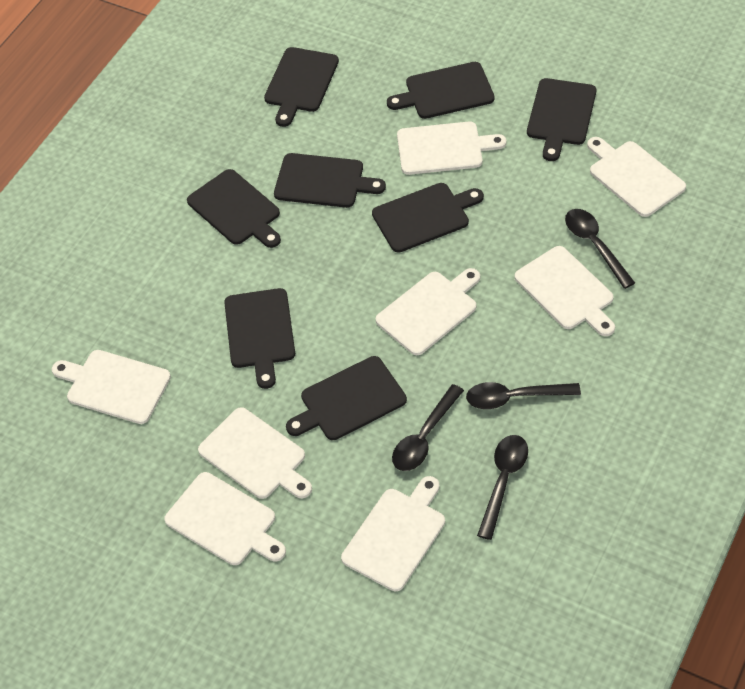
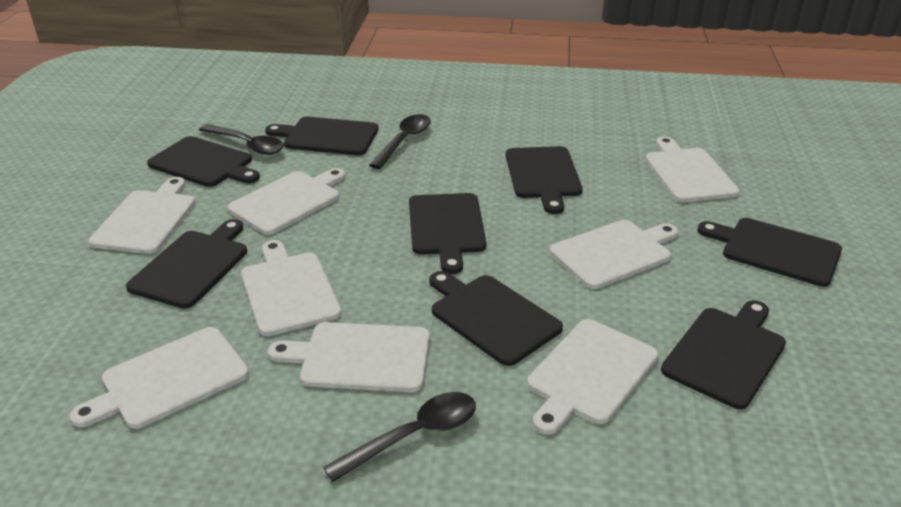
black spoon: 4 -> 3

